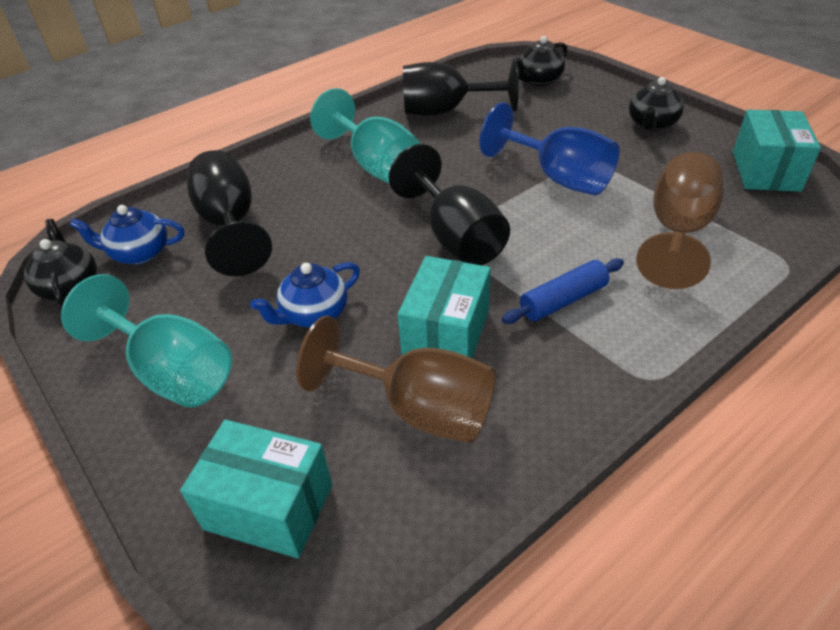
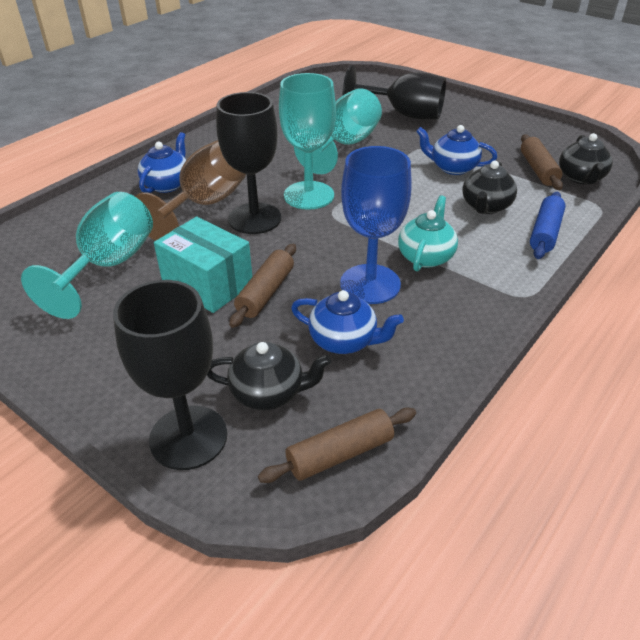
blue teapot: 2 -> 3
brown goblet: 2 -> 1
brown rolling pin: 0 -> 3
turquoise box: 3 -> 1
turquoise goblet: 2 -> 3
turquoise teapot: 0 -> 1

